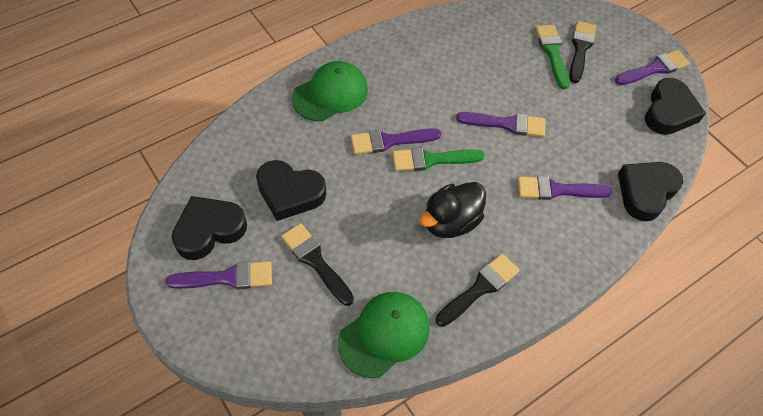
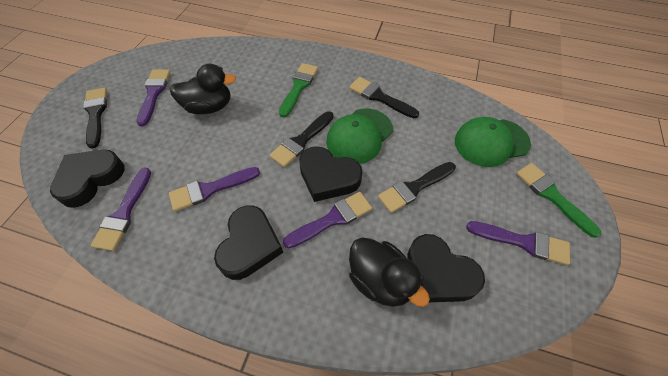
black brush: 3 -> 4
black duck: 1 -> 2

